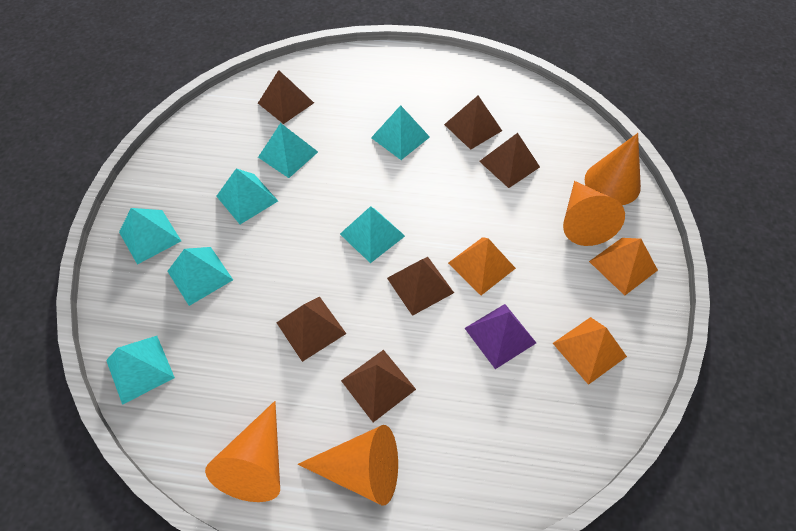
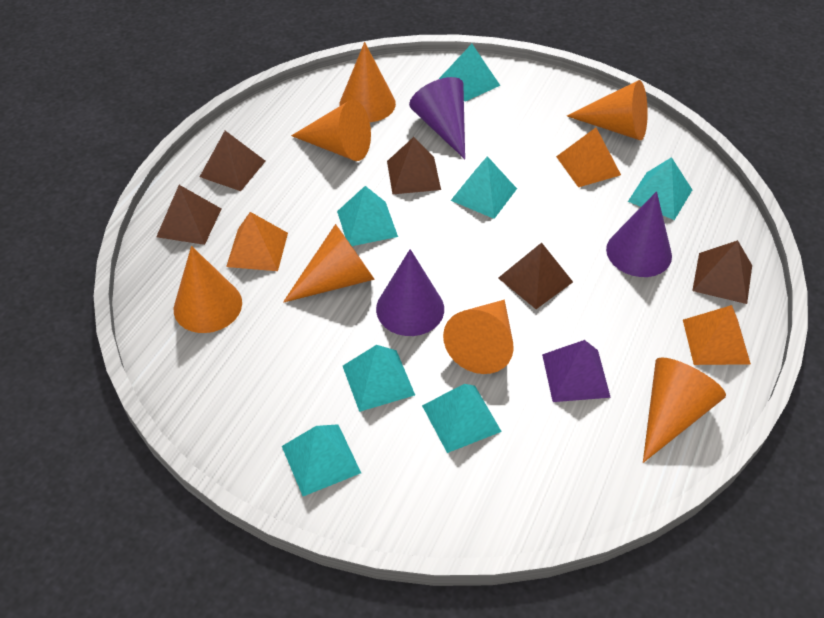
brown pyramid: 6 -> 5
orange cone: 4 -> 7
purple cone: 0 -> 3

